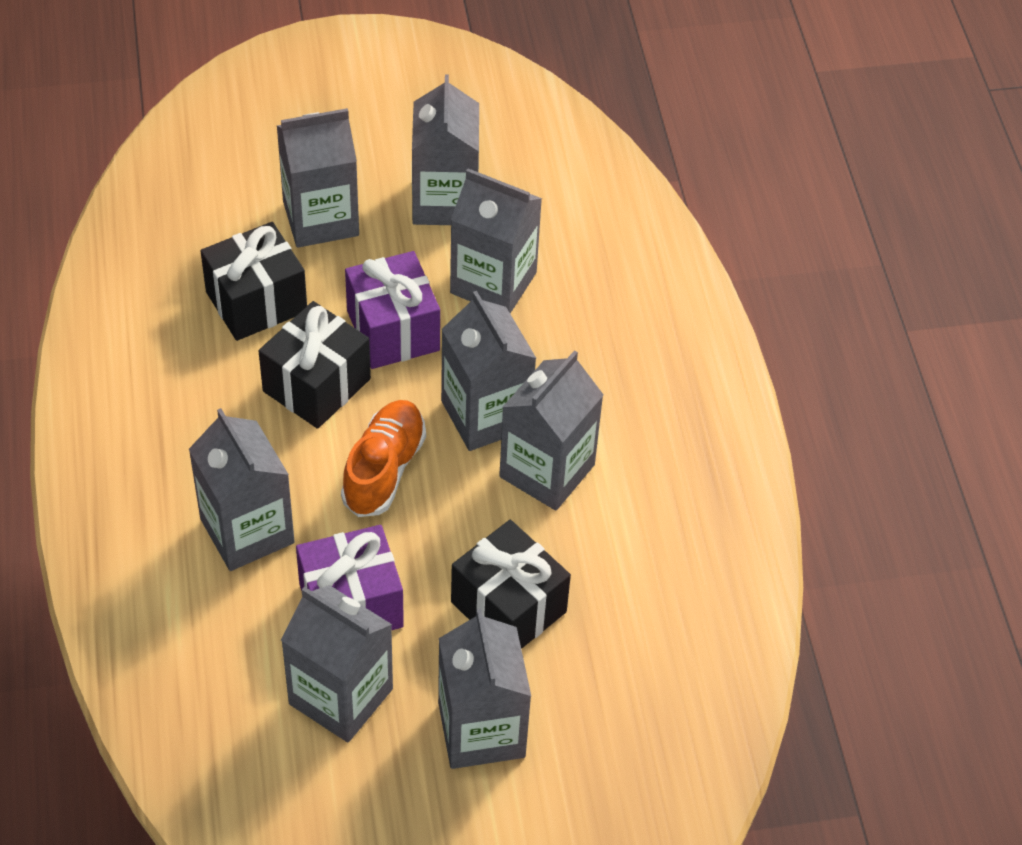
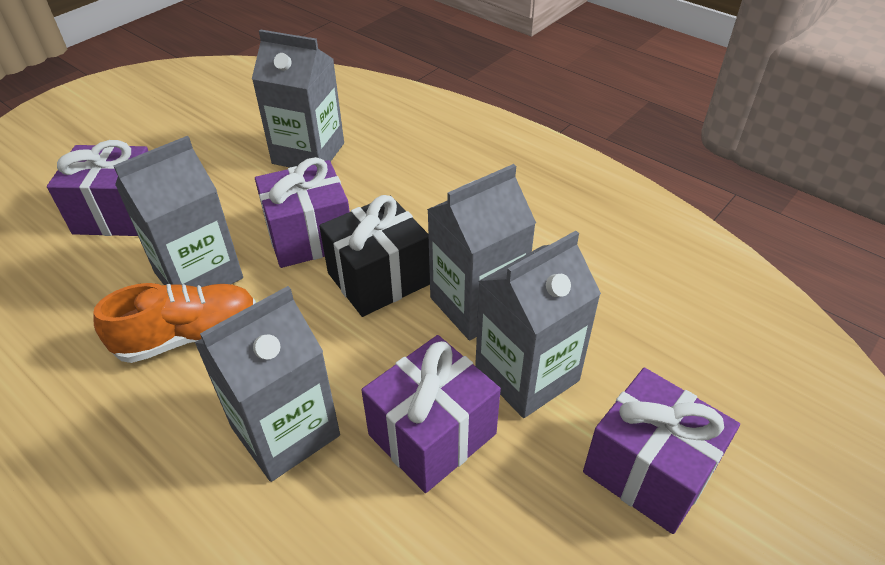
black gift: 3 -> 1
grey carton: 8 -> 5
purple gift: 2 -> 4

